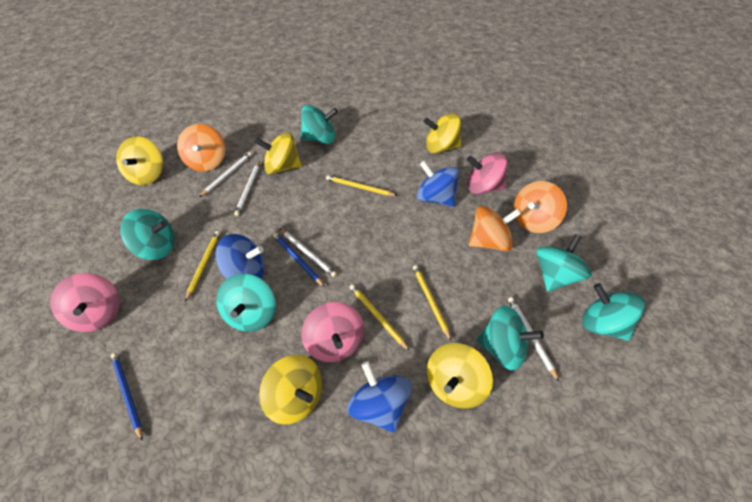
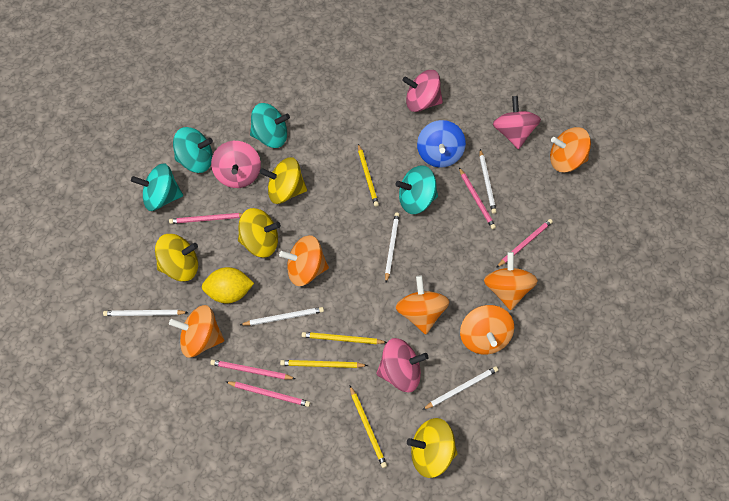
blue pencil: 2 -> 0
blue spinning top: 3 -> 1
orange spinning top: 3 -> 6
pink pencil: 0 -> 5
pink spinning top: 3 -> 4
turquoise spinning top: 6 -> 4
white pencil: 4 -> 5
yellow lemon: 0 -> 1
yellow spinning top: 5 -> 4

